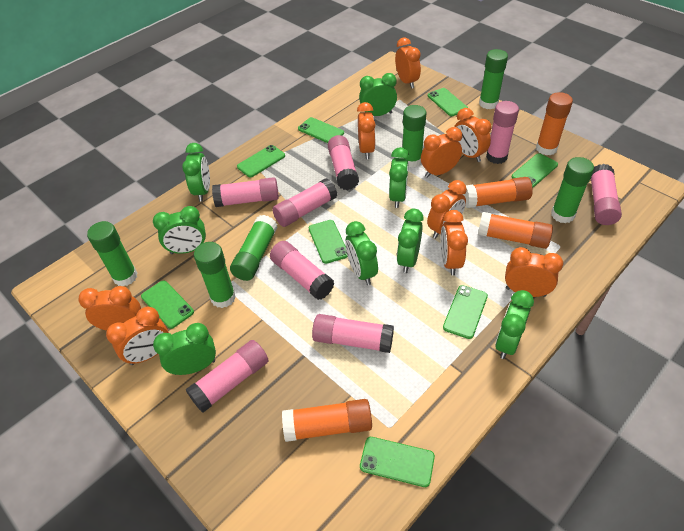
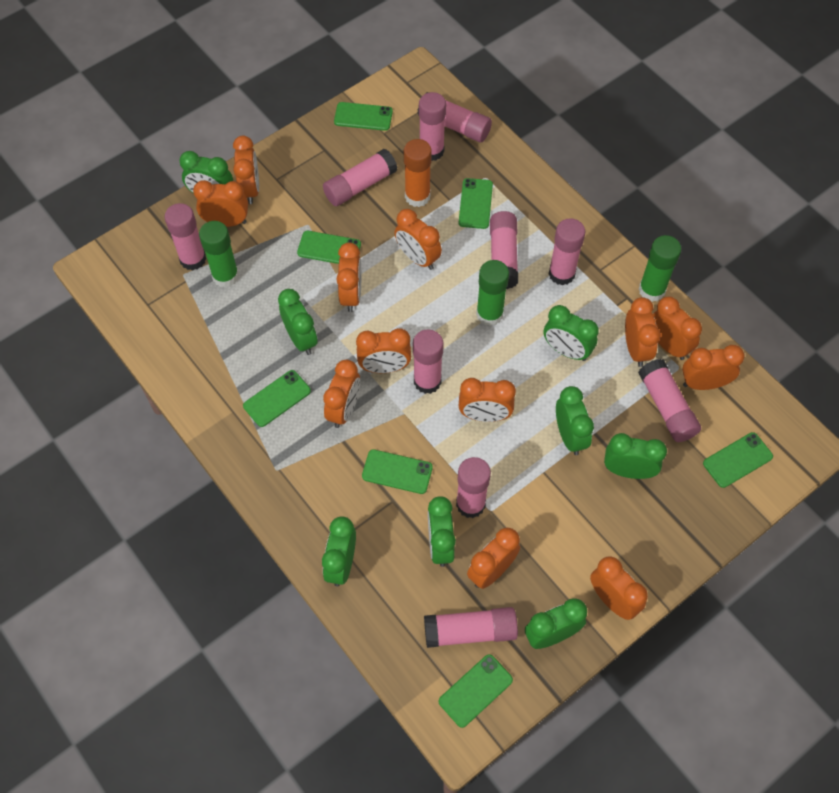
green glue stick: 6 -> 3
green phone: 8 -> 7
orange clock: 9 -> 12
orange glue stick: 4 -> 1
pink glue stick: 8 -> 10

